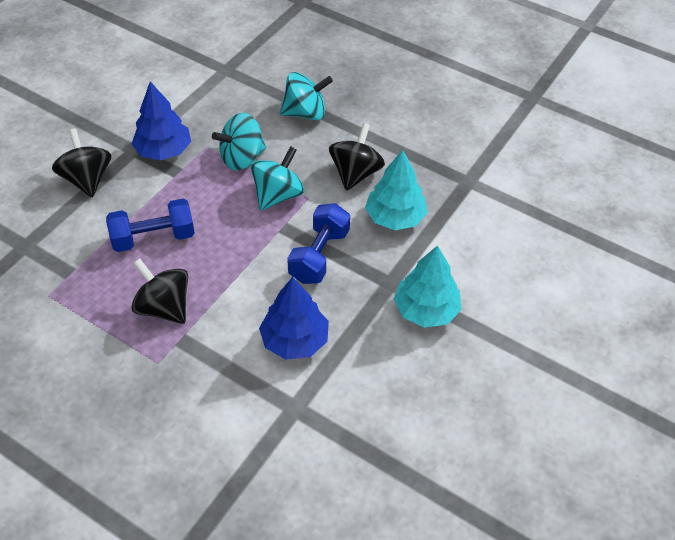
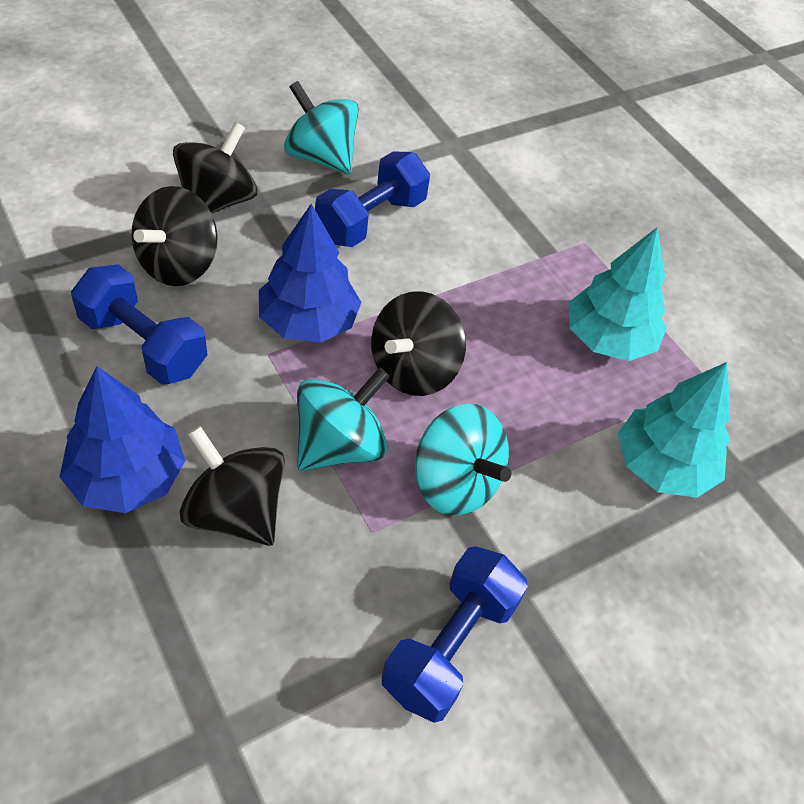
black spinning top: 3 -> 4
blue dumbbell: 2 -> 3

